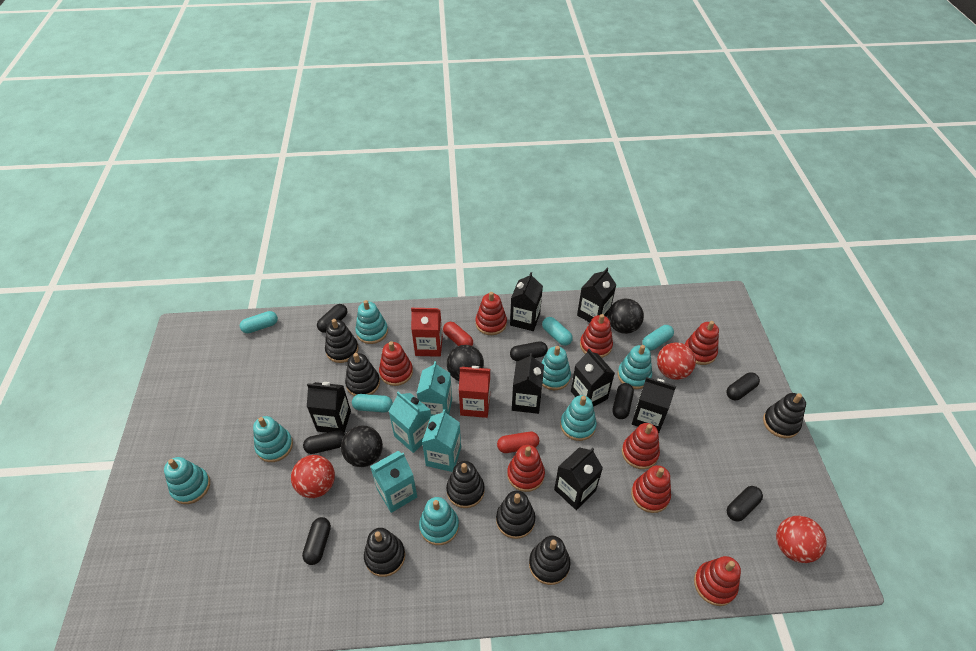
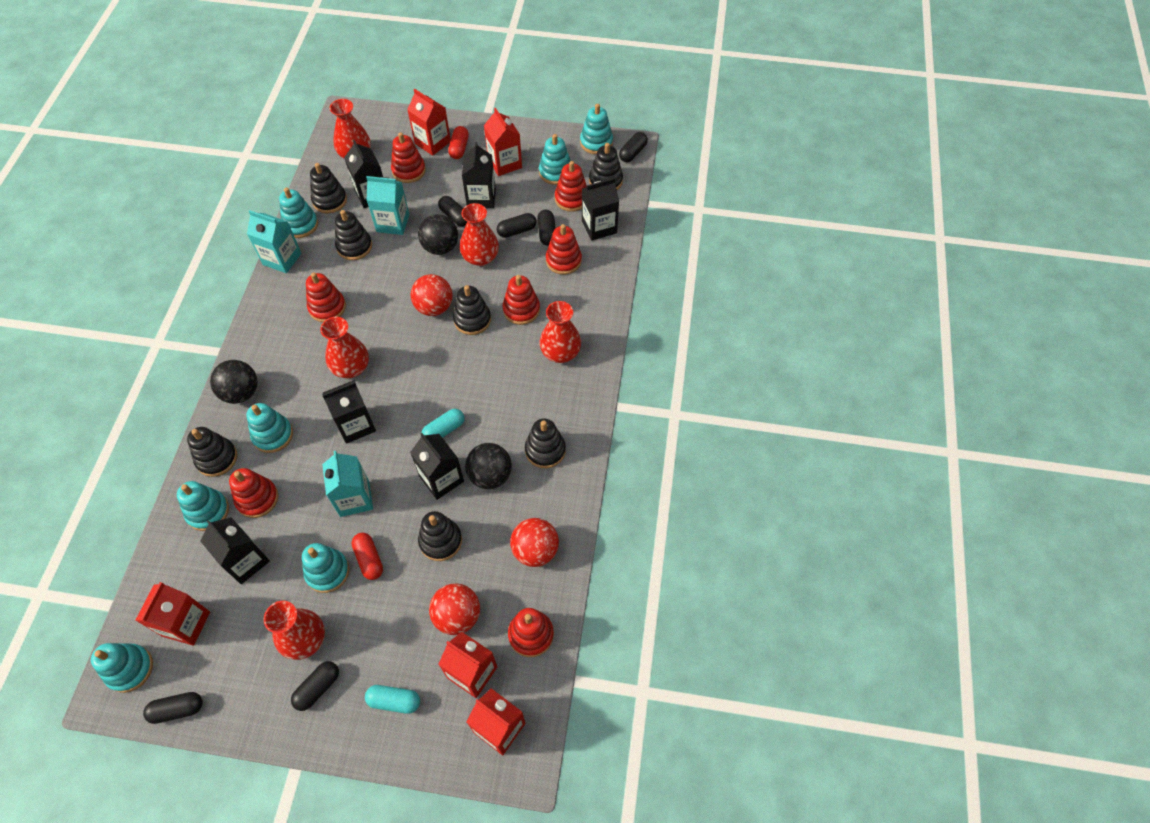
black capsule: 7 -> 6
black carton: 7 -> 6
red carton: 2 -> 5
red stacking toy: 8 -> 7
red vase: 0 -> 5
turquoise capsule: 4 -> 2
turquoise carton: 4 -> 3

